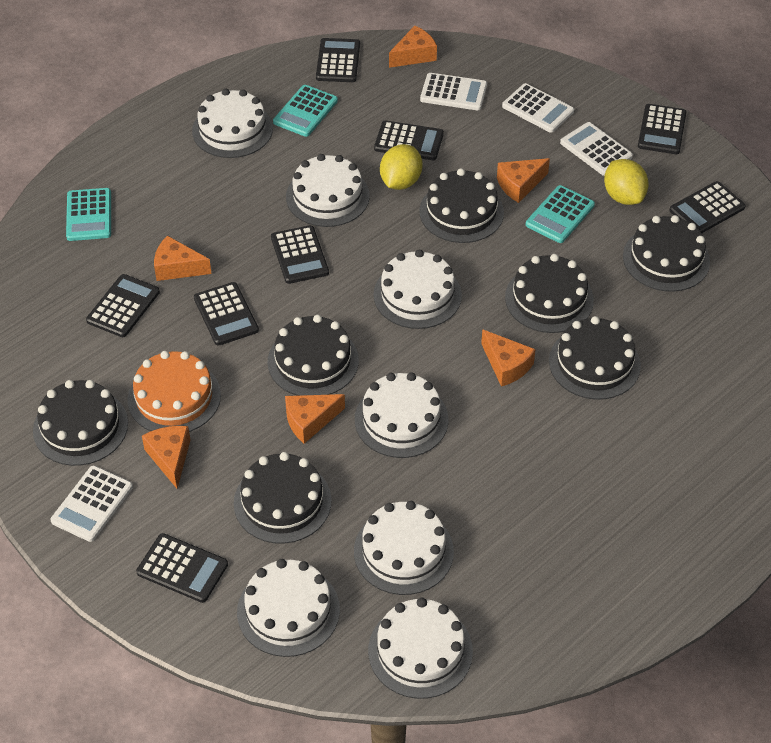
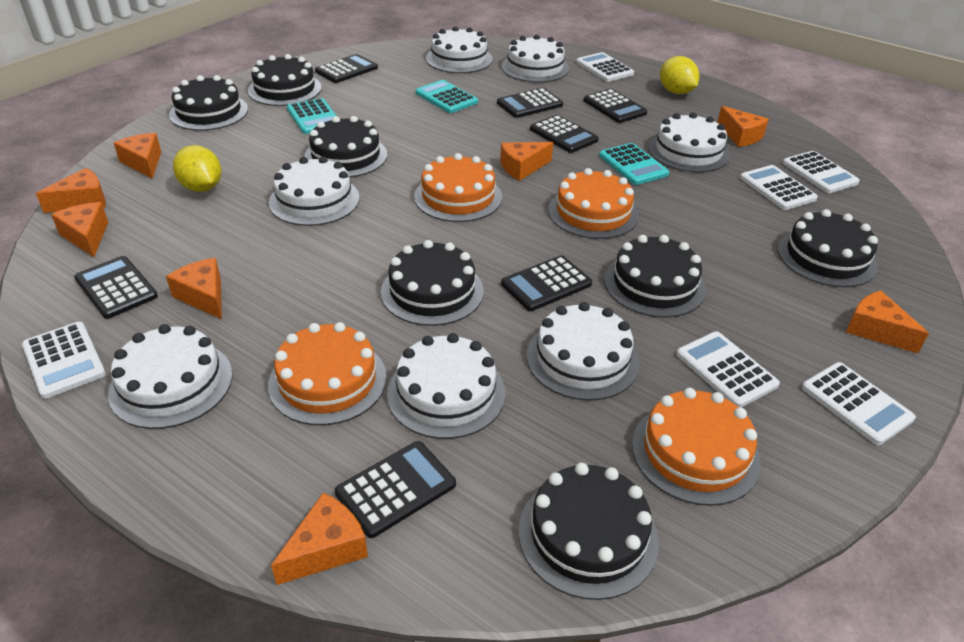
black calculator: 8 -> 7
orange cake: 1 -> 4
orange cheese: 6 -> 8
white calculator: 4 -> 6

